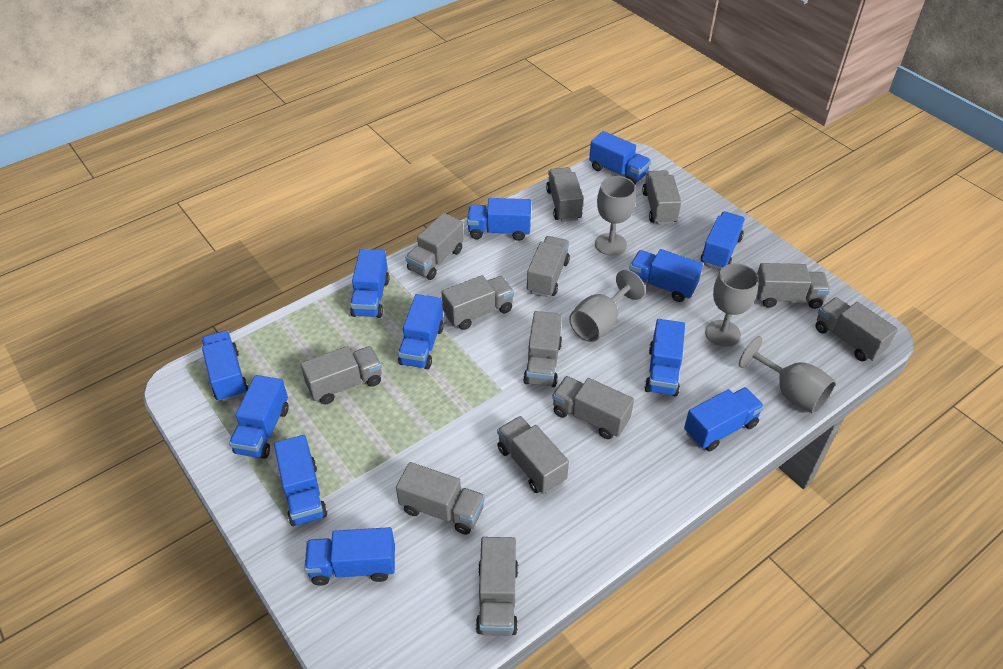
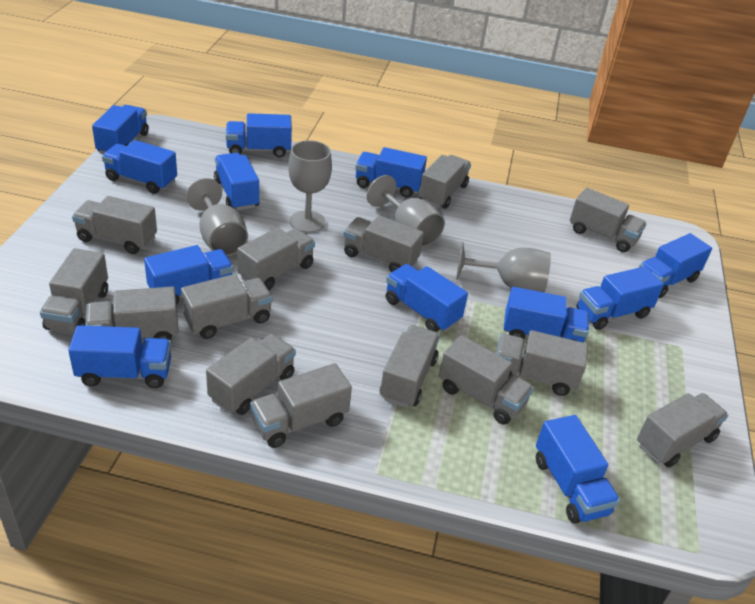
grey truck: 13 -> 14

